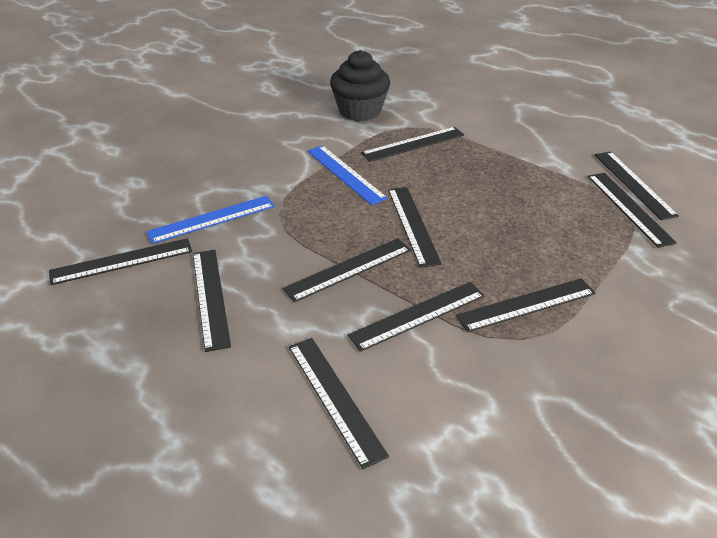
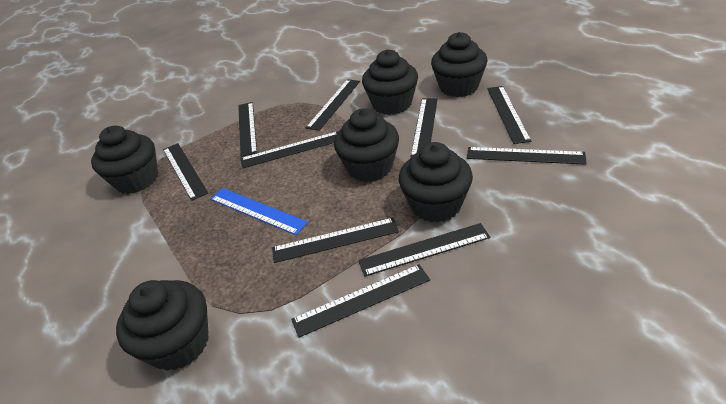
black cupcake: 1 -> 6
blue ruler: 2 -> 1

